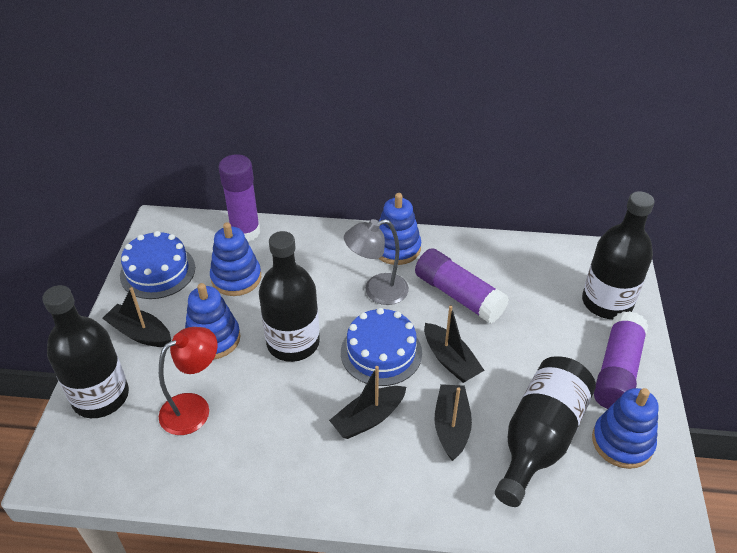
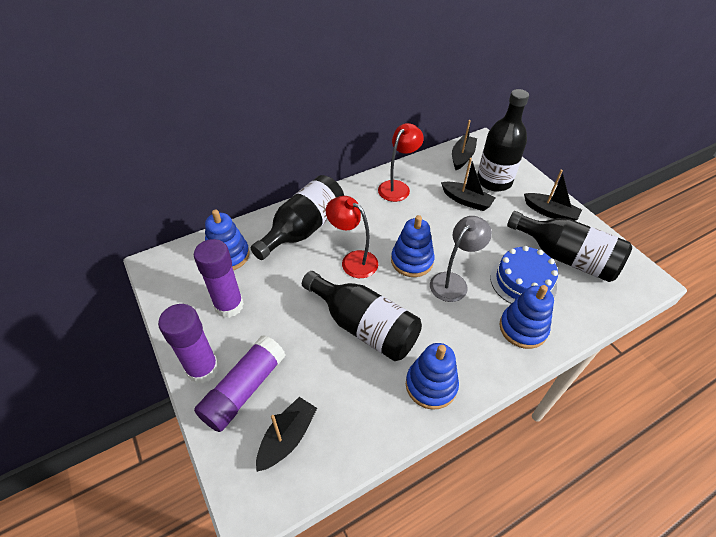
blue cake: 2 -> 1
red lamp: 1 -> 2

